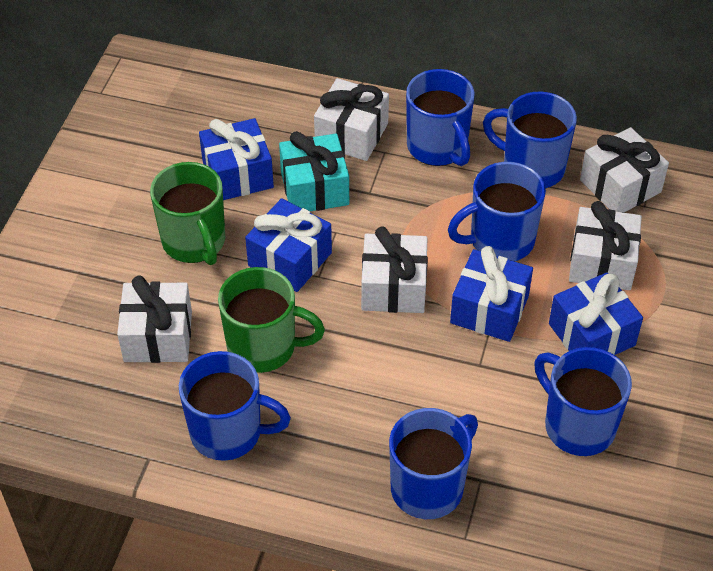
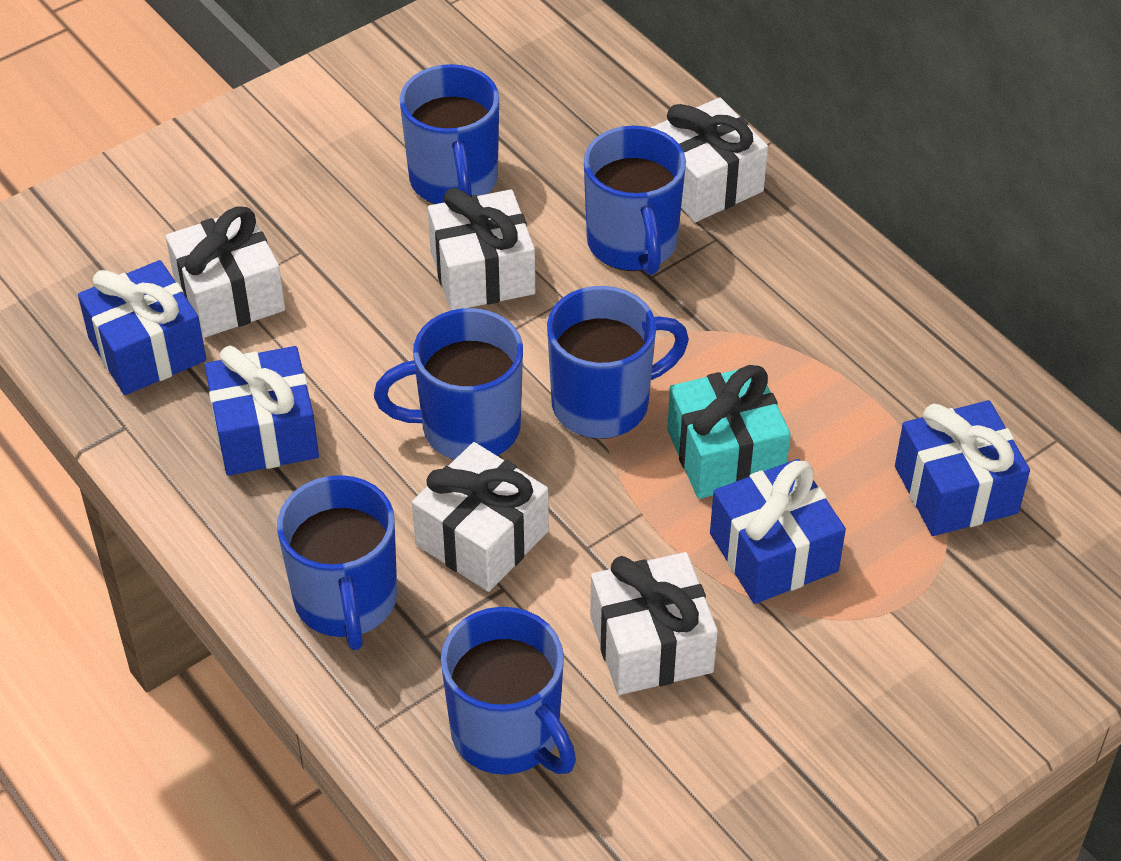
green mug: 2 -> 0

